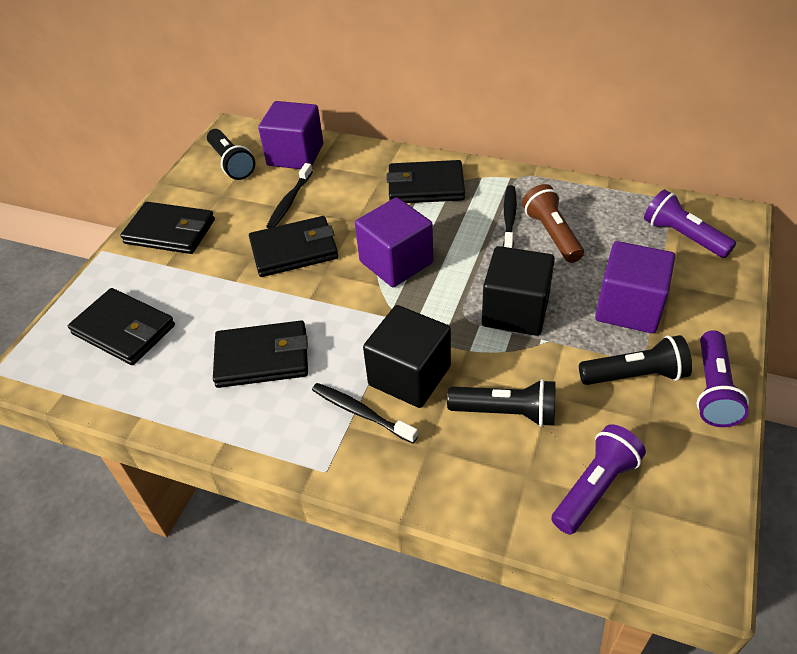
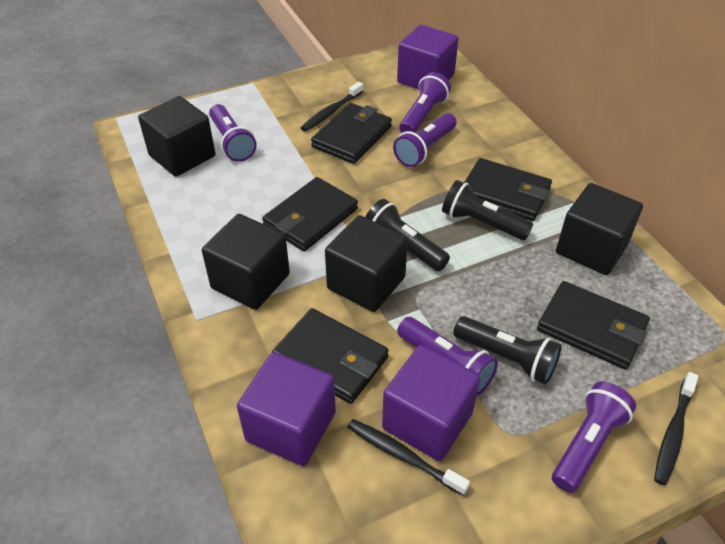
black cube: 2 -> 4
brown flashlight: 1 -> 0
purple flashlight: 3 -> 5

